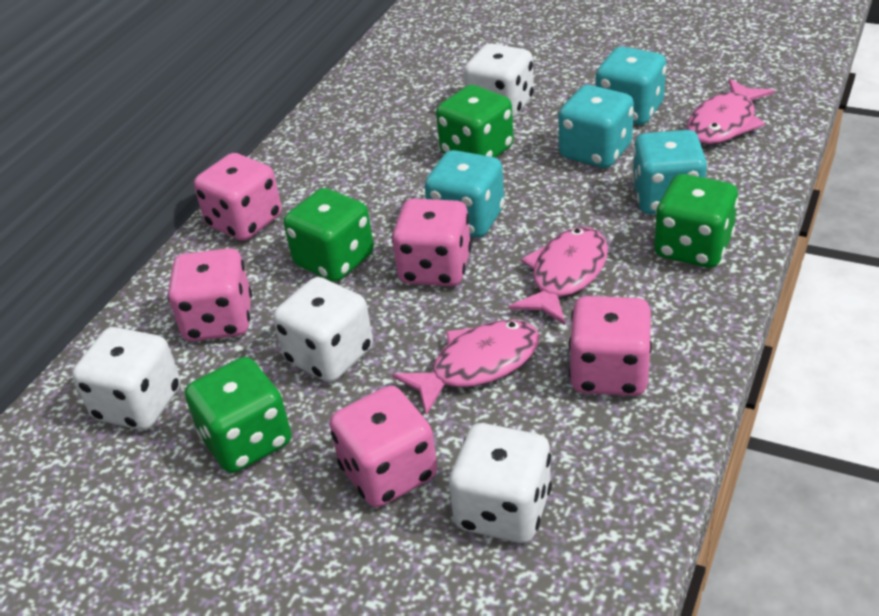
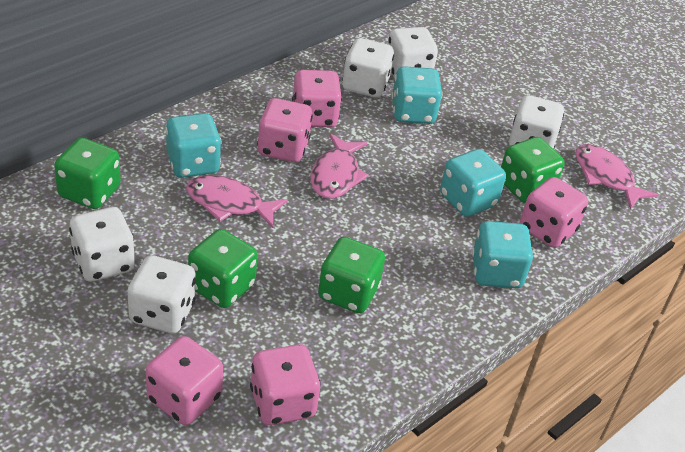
white dice: 4 -> 5

